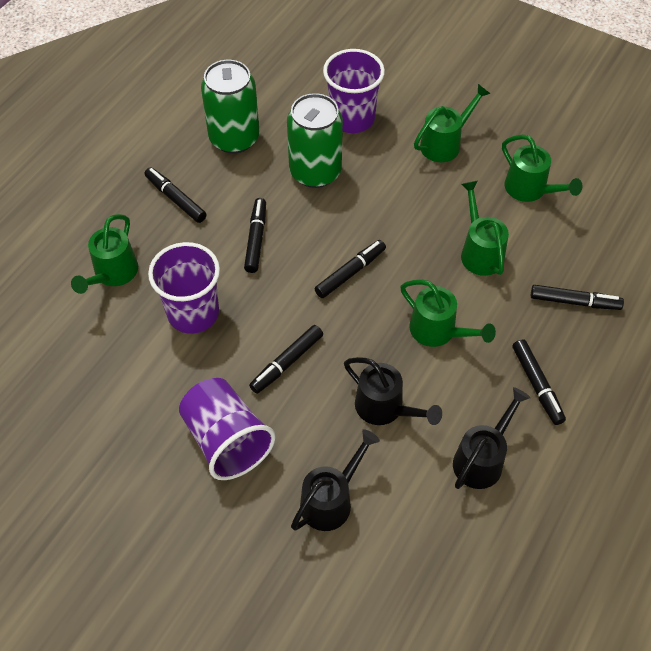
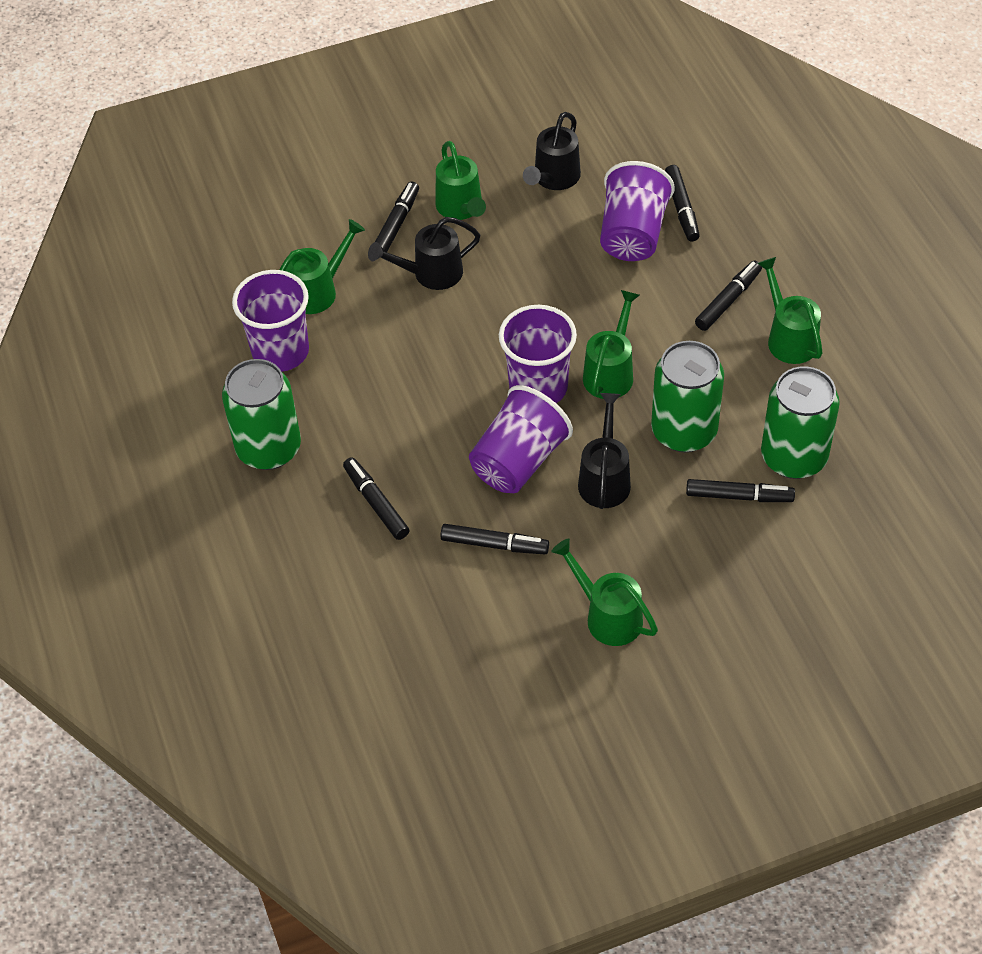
green can: 2 -> 3
purple cup: 3 -> 4

